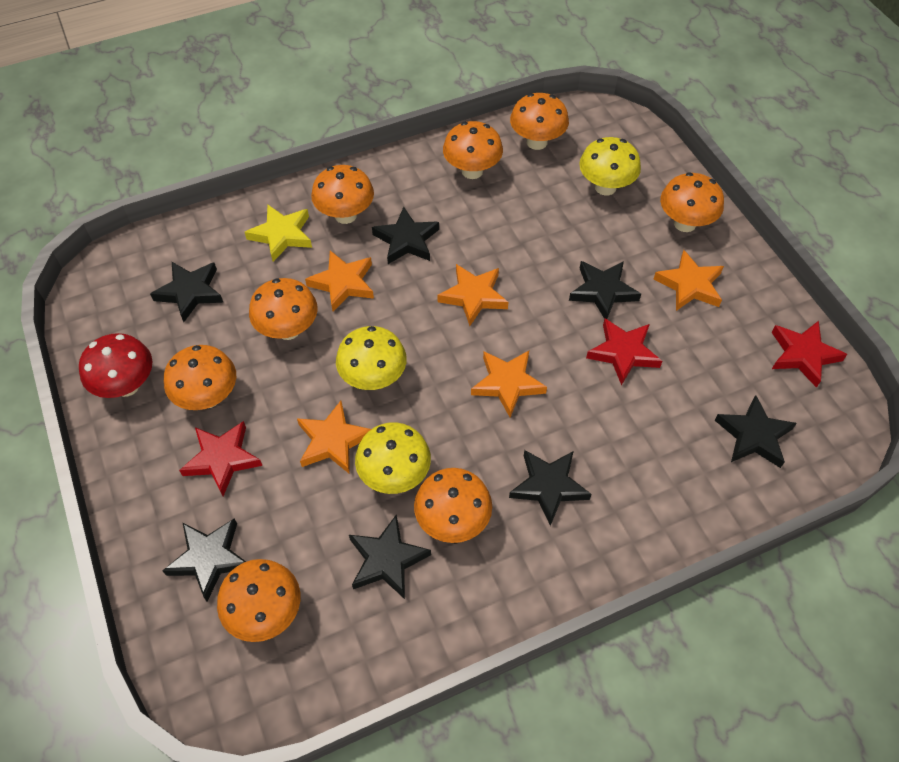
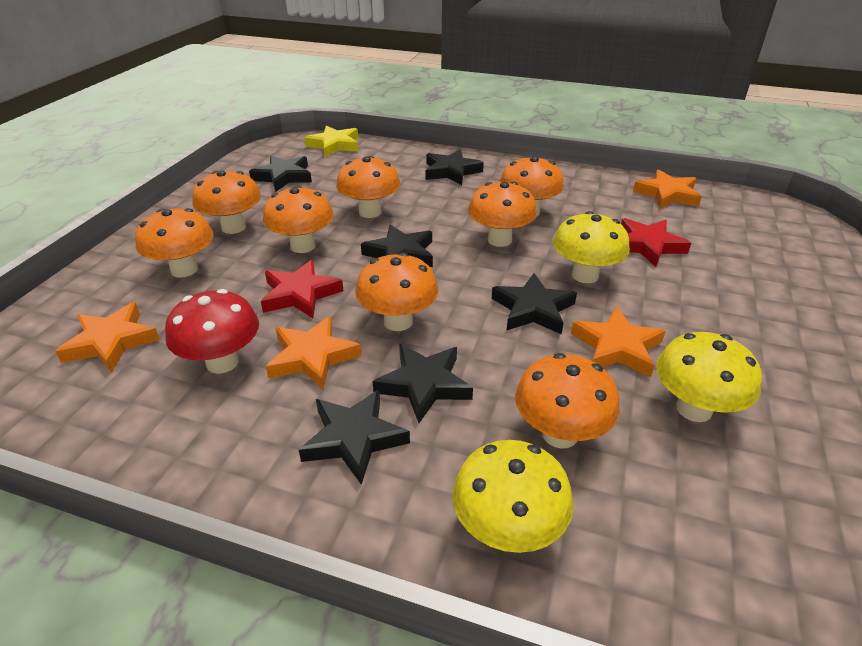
black star: 7 -> 6
orange star: 5 -> 4
red star: 3 -> 2

